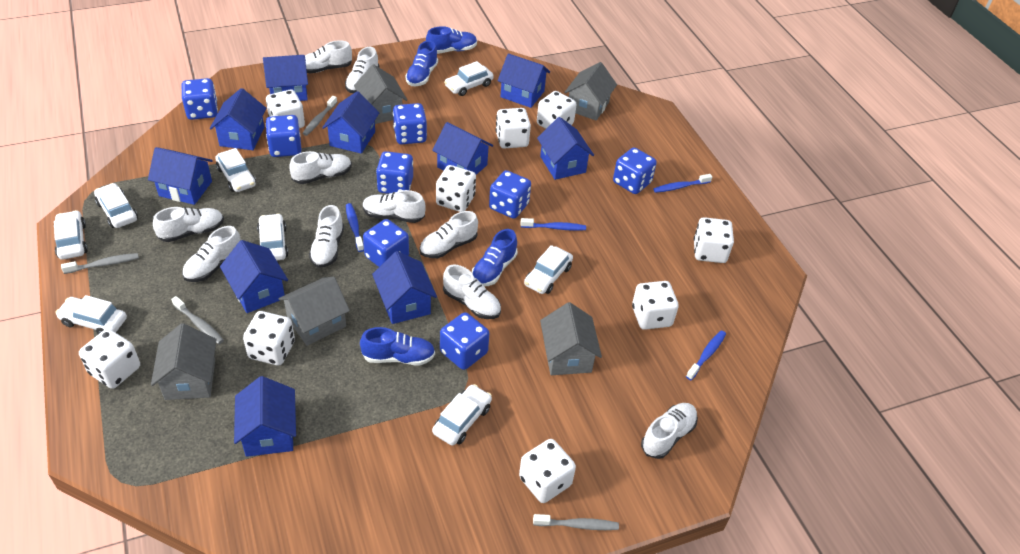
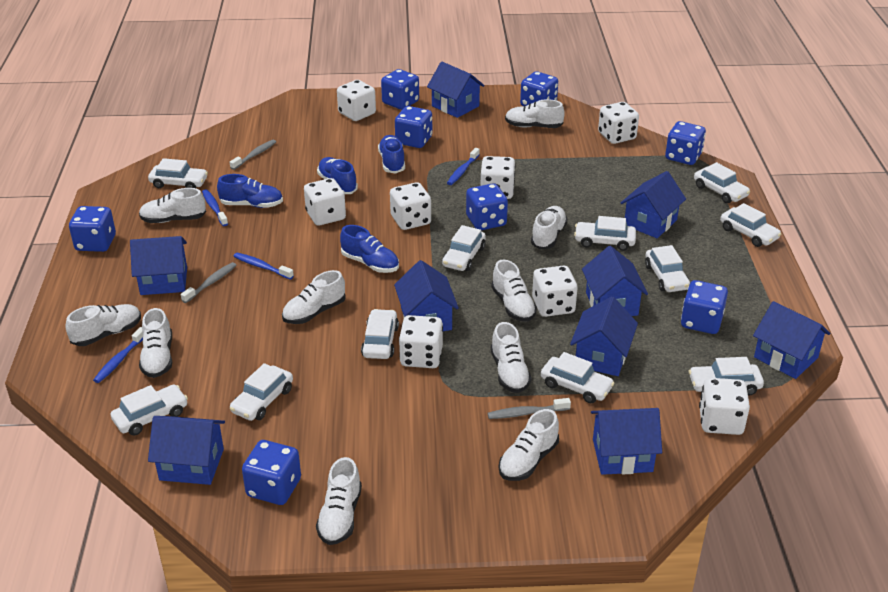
blue house: 10 -> 9
grey house: 5 -> 0
grey toothbrush: 4 -> 3
white car: 8 -> 11
white dice: 9 -> 8

